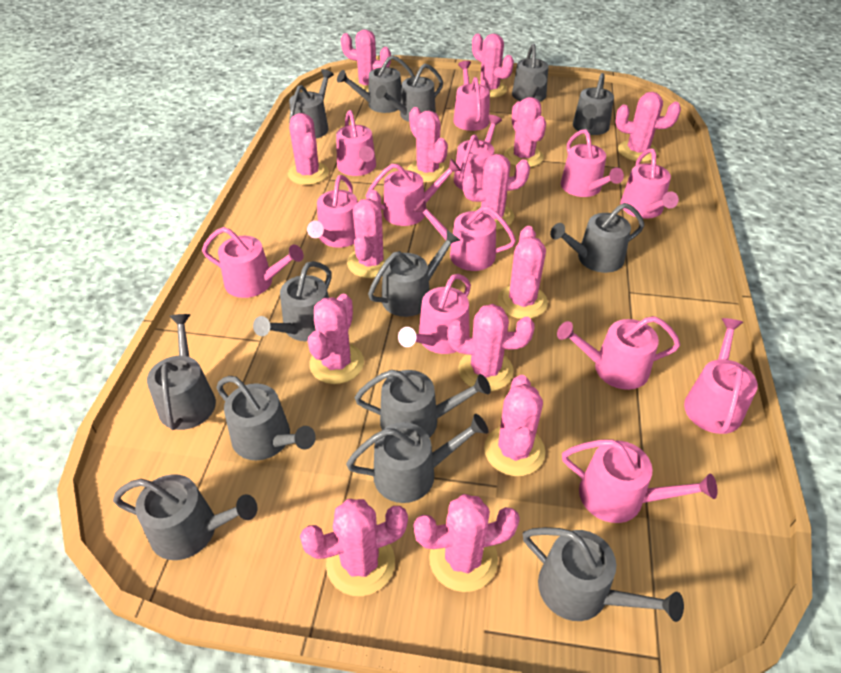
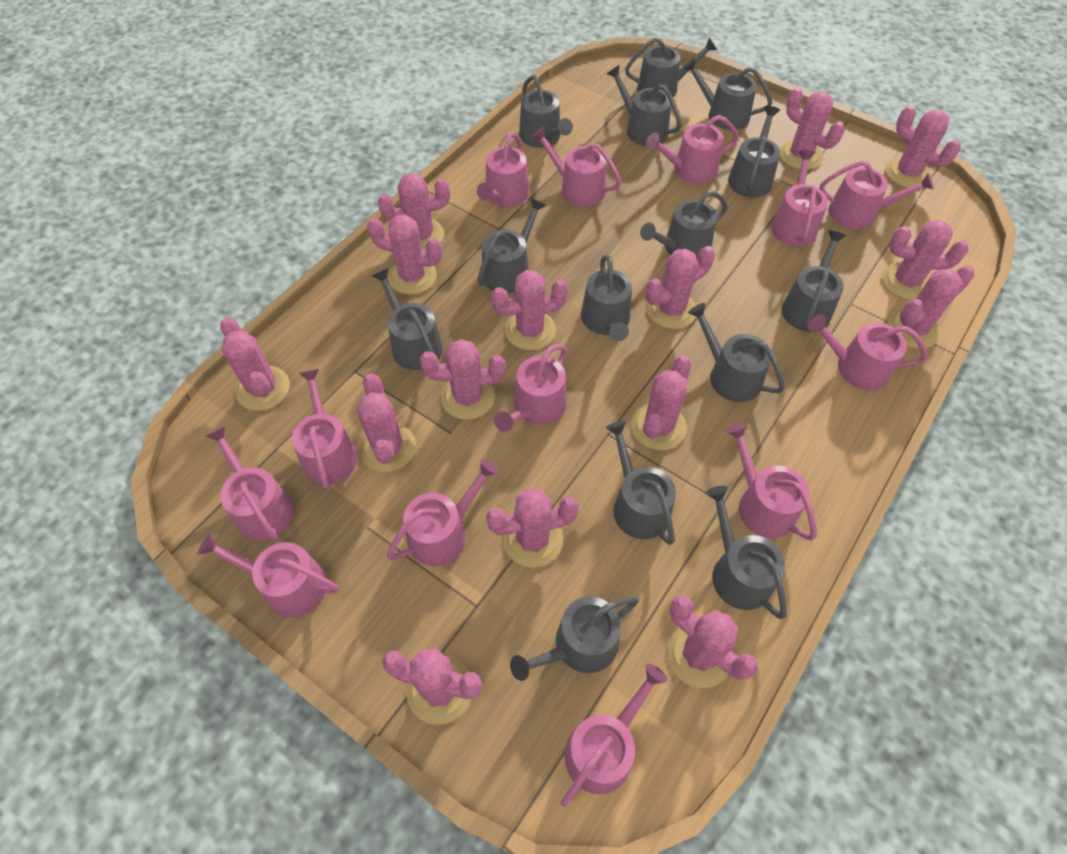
pink cactus: 14 -> 15

